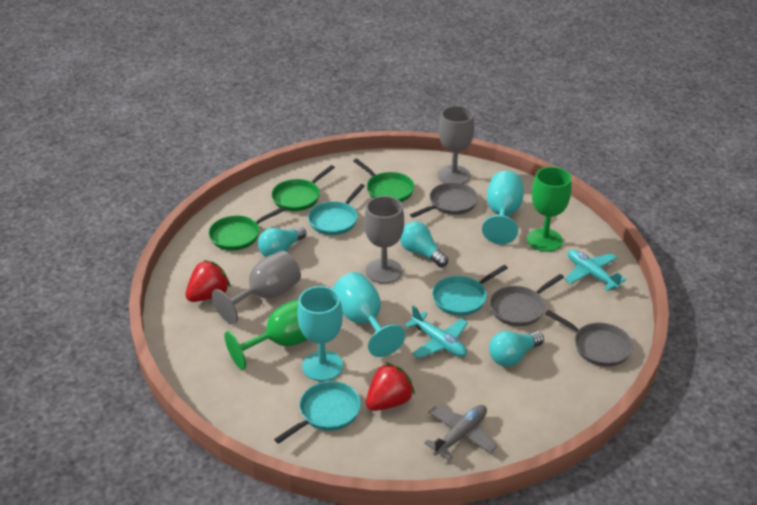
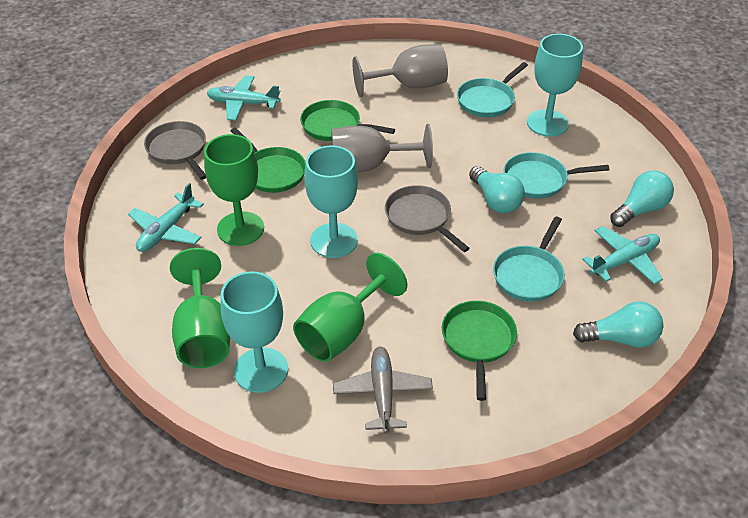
green goblet: 2 -> 3
grey goblet: 3 -> 2
grey pan: 3 -> 2
red strawberry: 2 -> 0
turquoise plane: 2 -> 3

